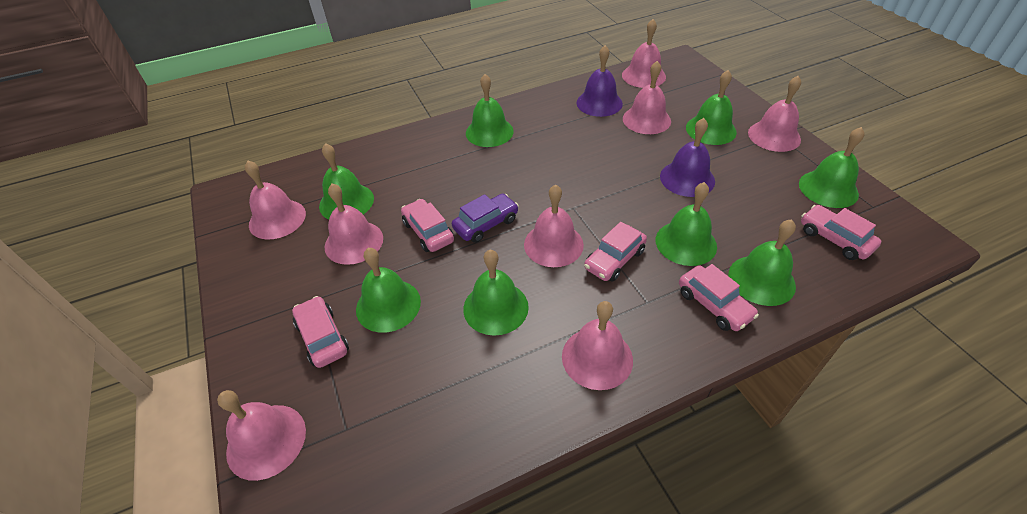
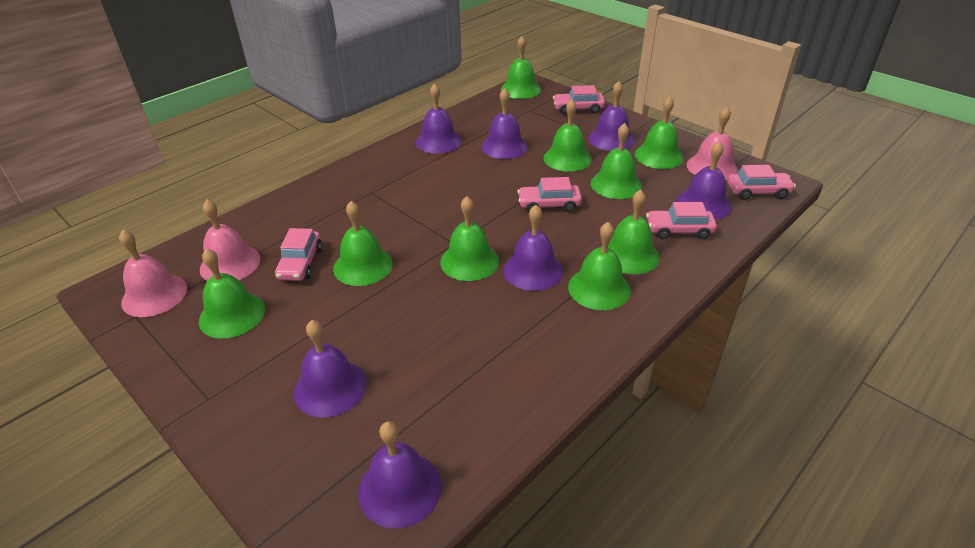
green bell: 8 -> 9
pink bell: 8 -> 3
purple bell: 2 -> 7
purple car: 1 -> 0

